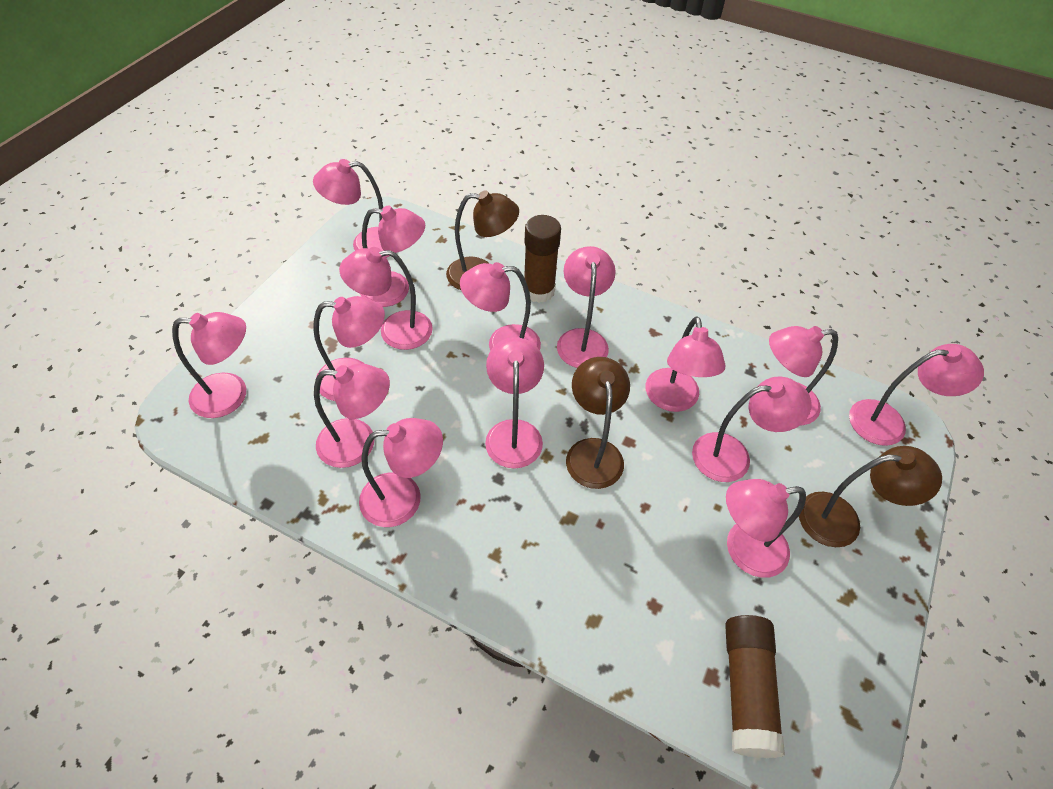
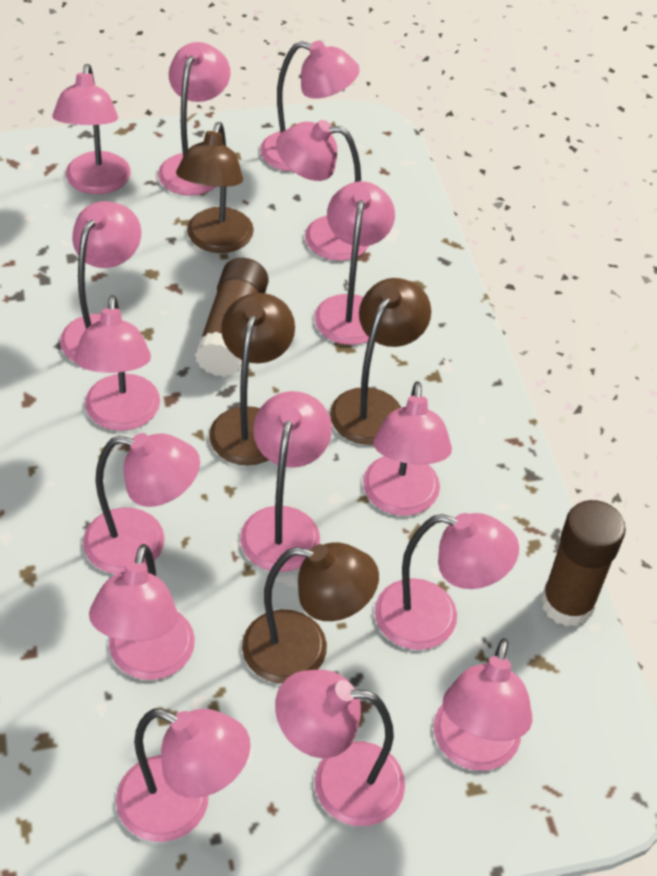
brown lamp: 3 -> 4

